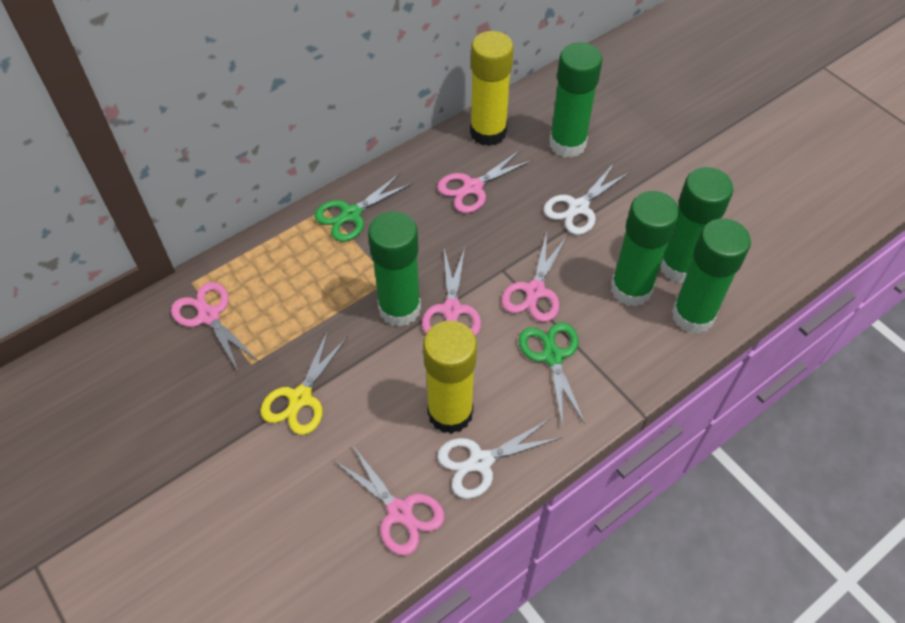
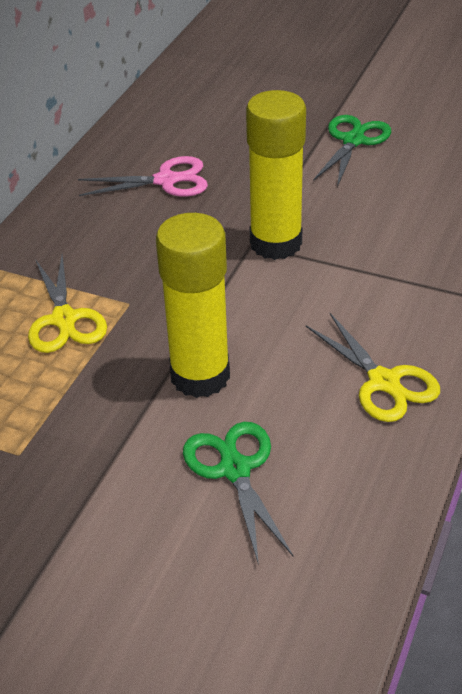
green glue stick: 5 -> 0
pink scissors: 5 -> 1
white scissors: 2 -> 0
yellow scissors: 1 -> 2

